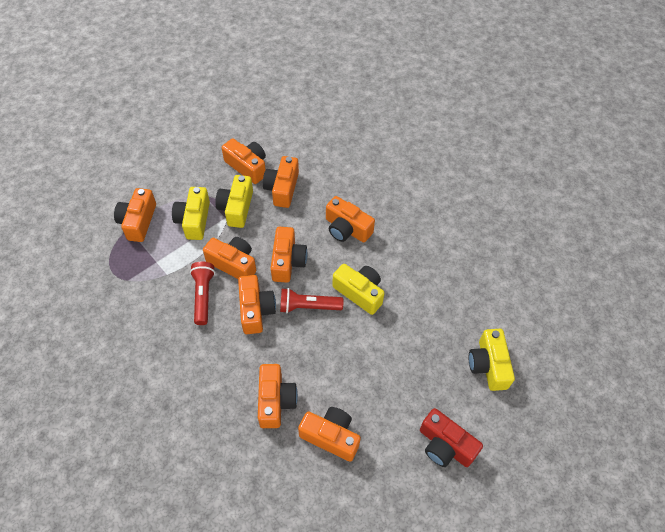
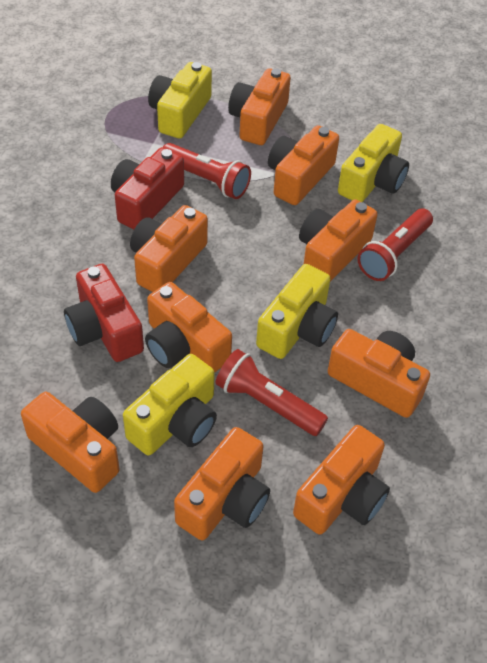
red camera: 1 -> 2
red flashlight: 2 -> 3

